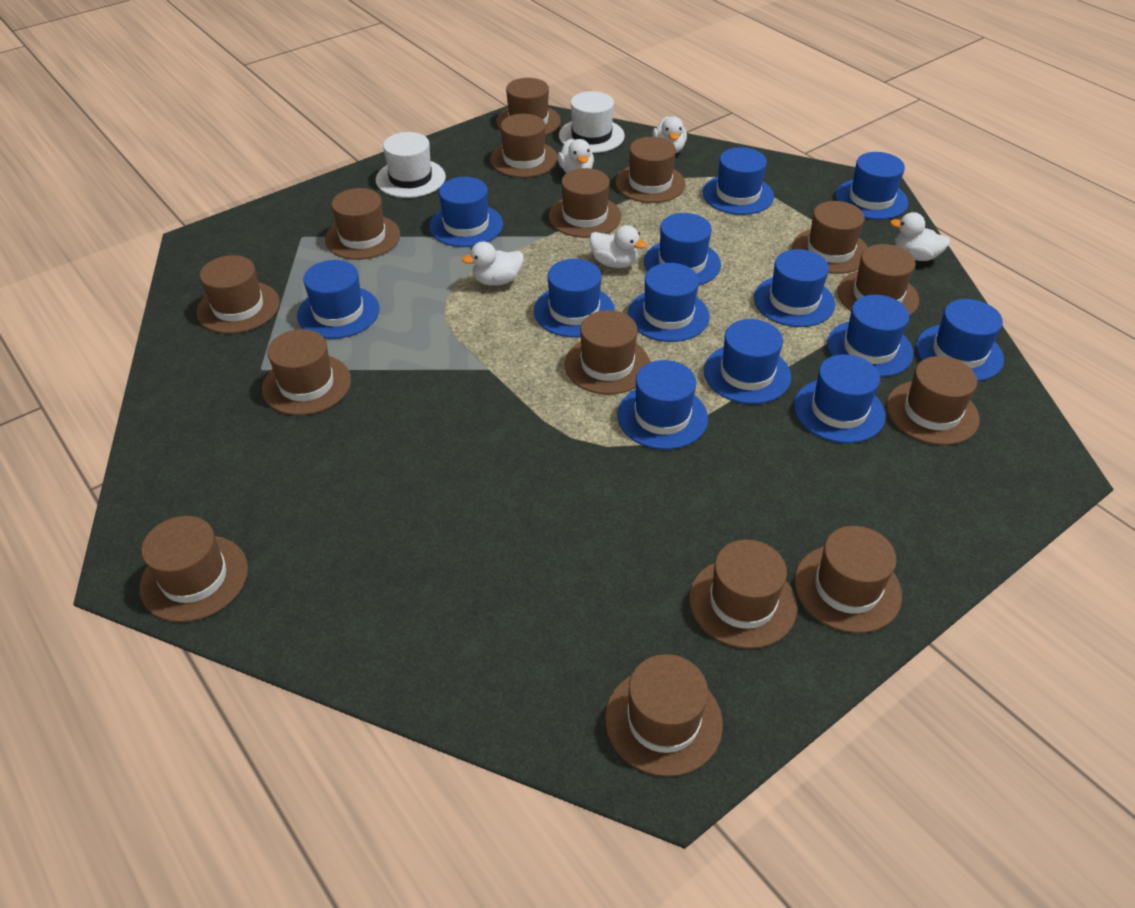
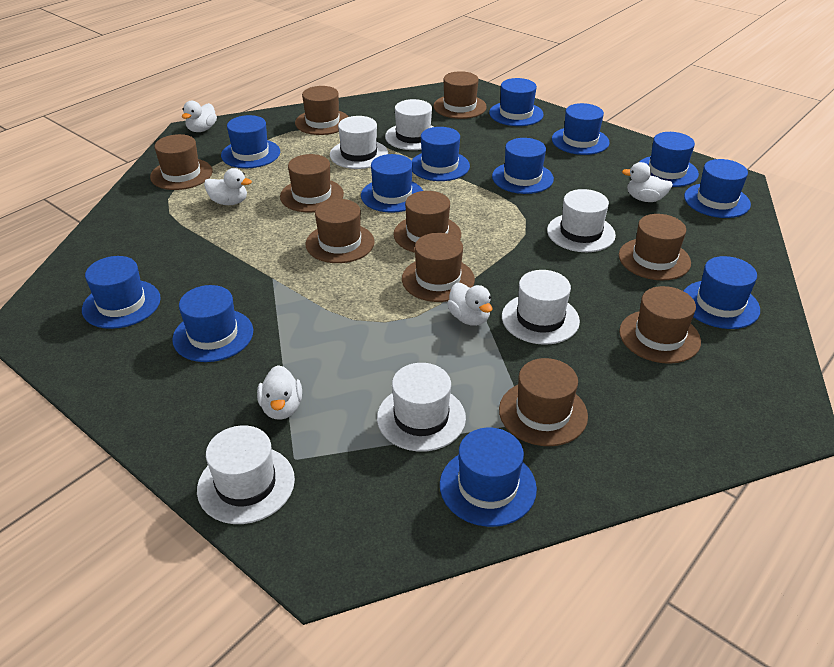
blue hat: 13 -> 12
brown hat: 15 -> 10
white hat: 2 -> 6

